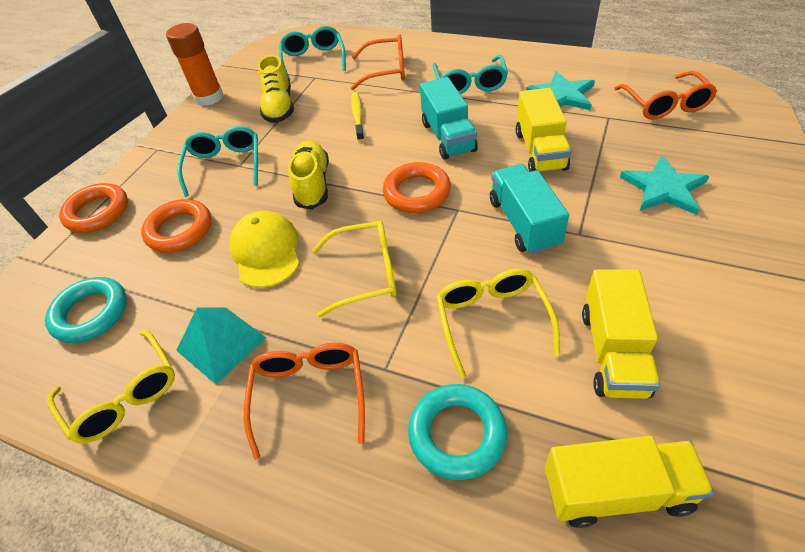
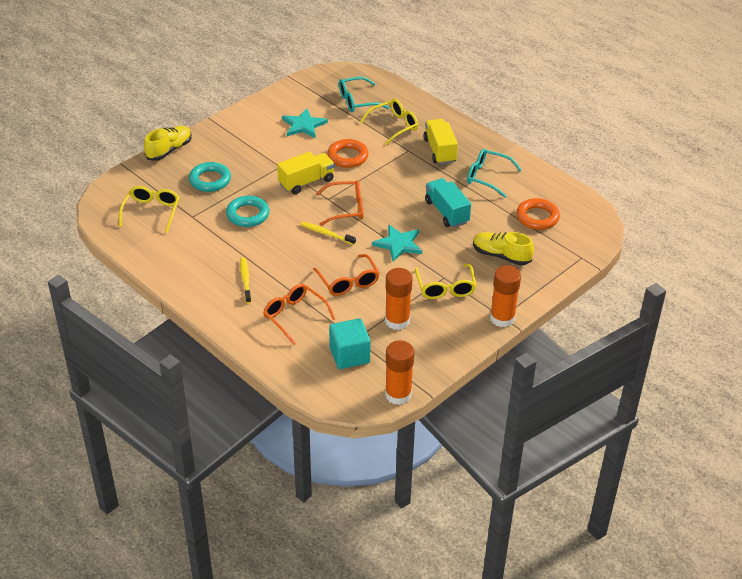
orange glue stick: 1 -> 3
orange ring: 3 -> 2
turquoise cube: 0 -> 1
turquoise glasses: 3 -> 2
turquoise pyramid: 1 -> 0
turquoise truck: 2 -> 1
yellow cap: 1 -> 0
yellow toothbrush: 1 -> 2
yellow truck: 3 -> 2

